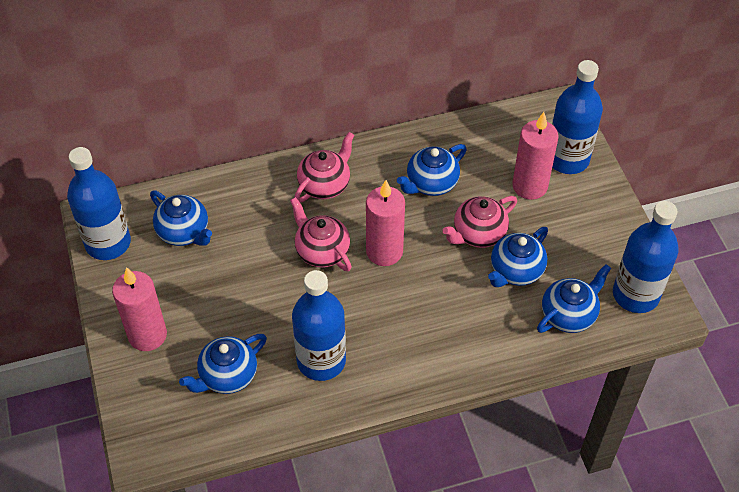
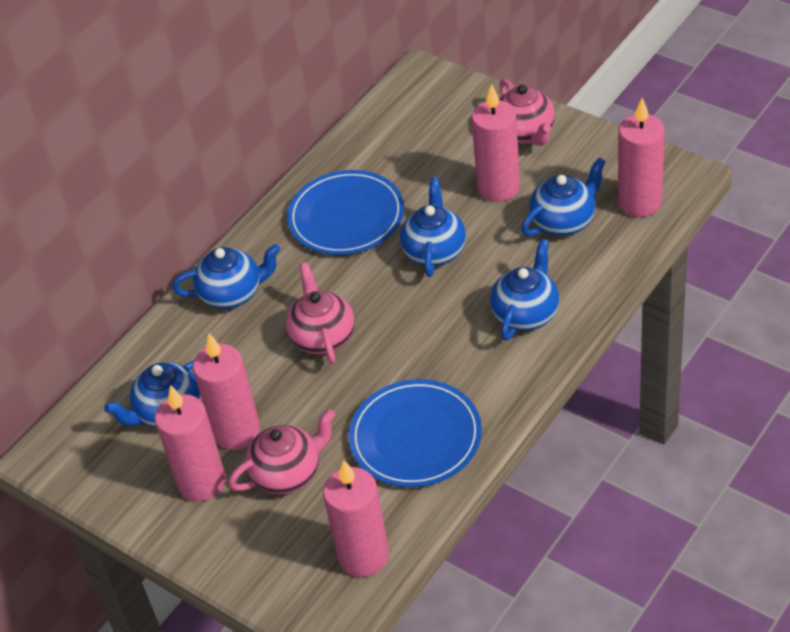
blue bottle: 4 -> 0
blue plate: 0 -> 2
pink candle: 3 -> 5

